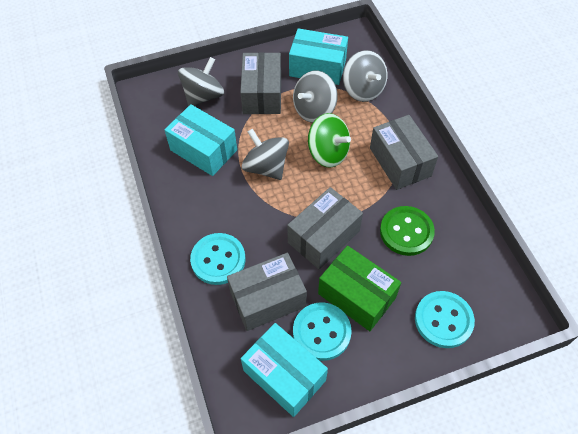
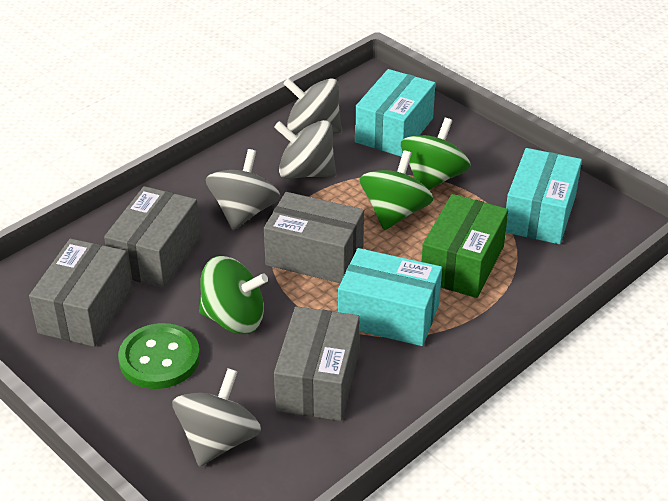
green spinning top: 1 -> 3
turquoise button: 3 -> 0

